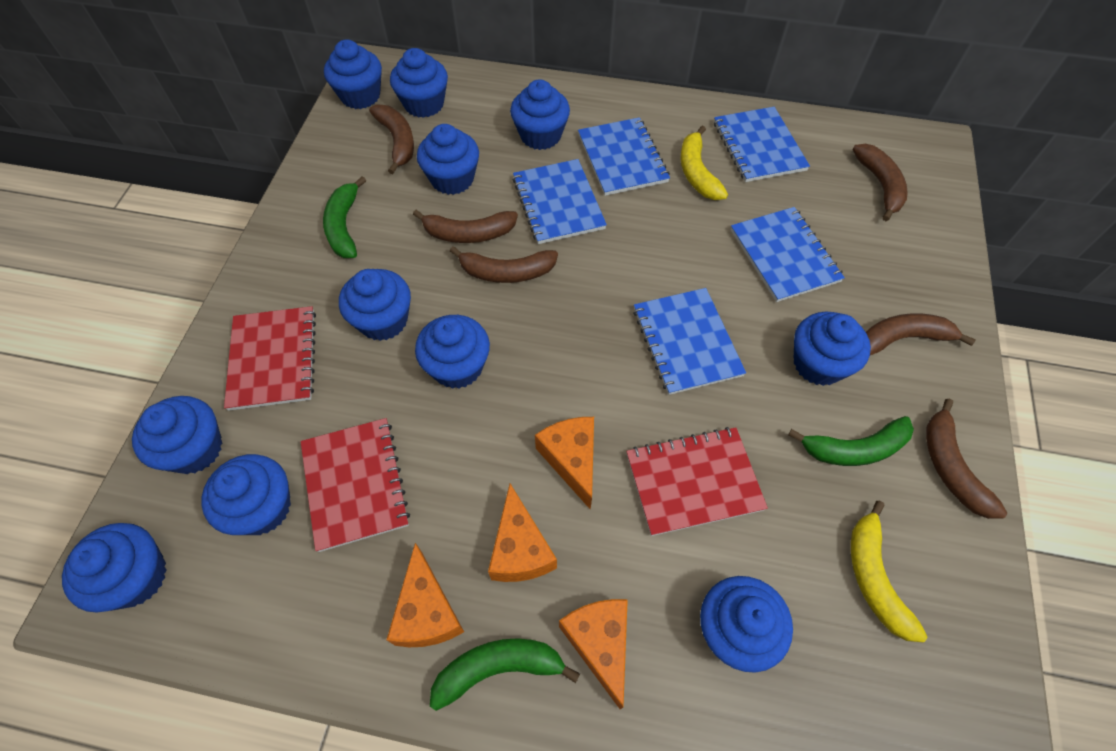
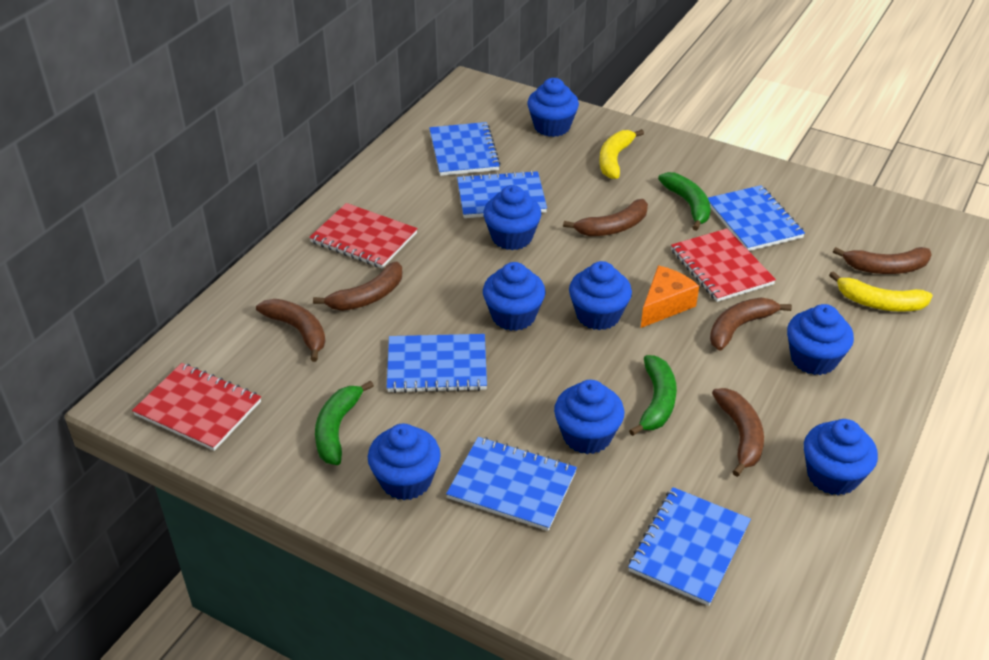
blue cupcake: 11 -> 8
blue notebook: 5 -> 6
orange cheese: 4 -> 1

